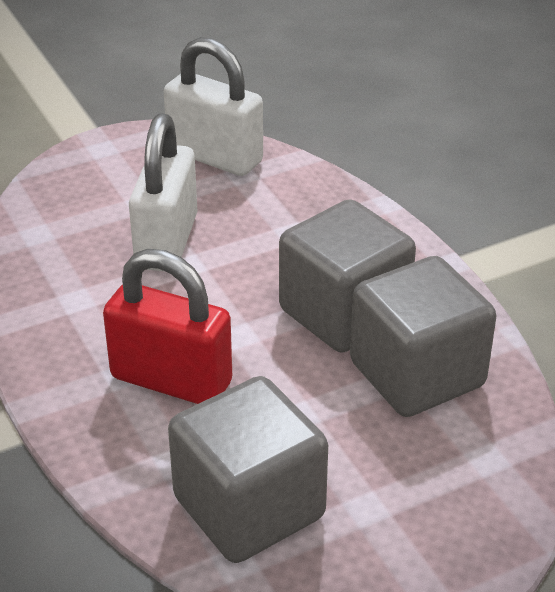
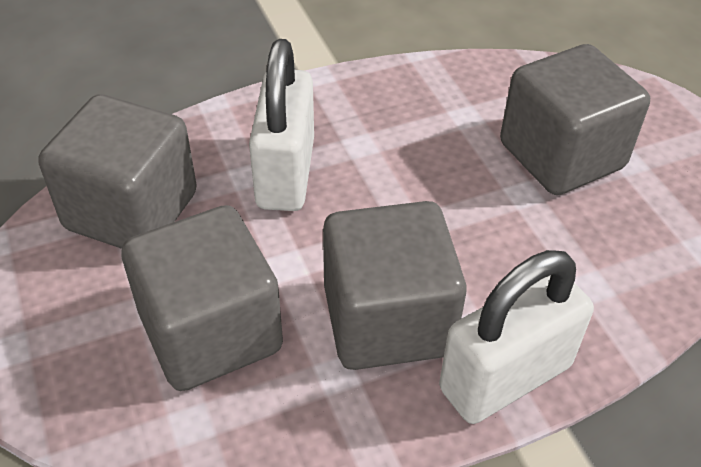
grey cube: 3 -> 4
red padlock: 1 -> 0

